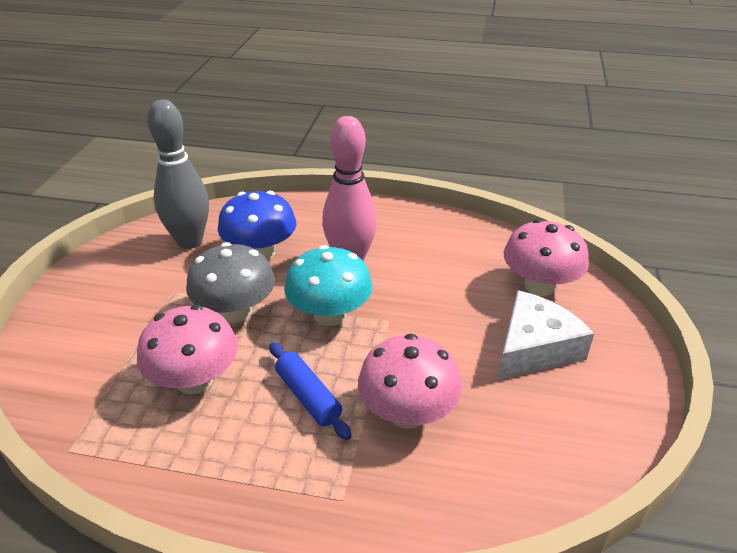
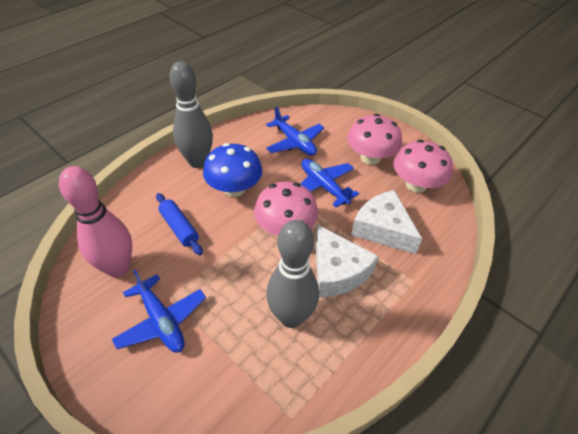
blue plane: 0 -> 3
grey bowling pin: 1 -> 2
grey mushroom: 1 -> 0
turquoise mushroom: 1 -> 0
white cheese: 1 -> 2

